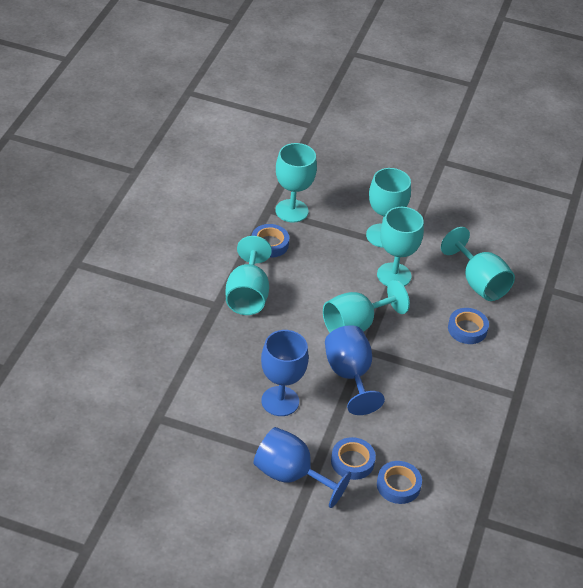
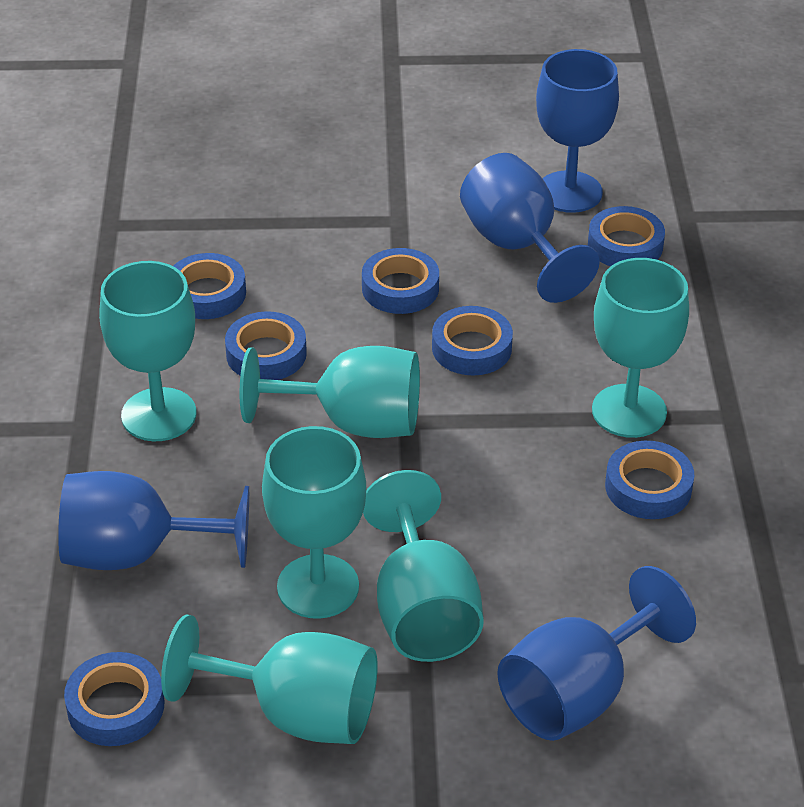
blue goblet: 3 -> 4
blue tape: 4 -> 7

